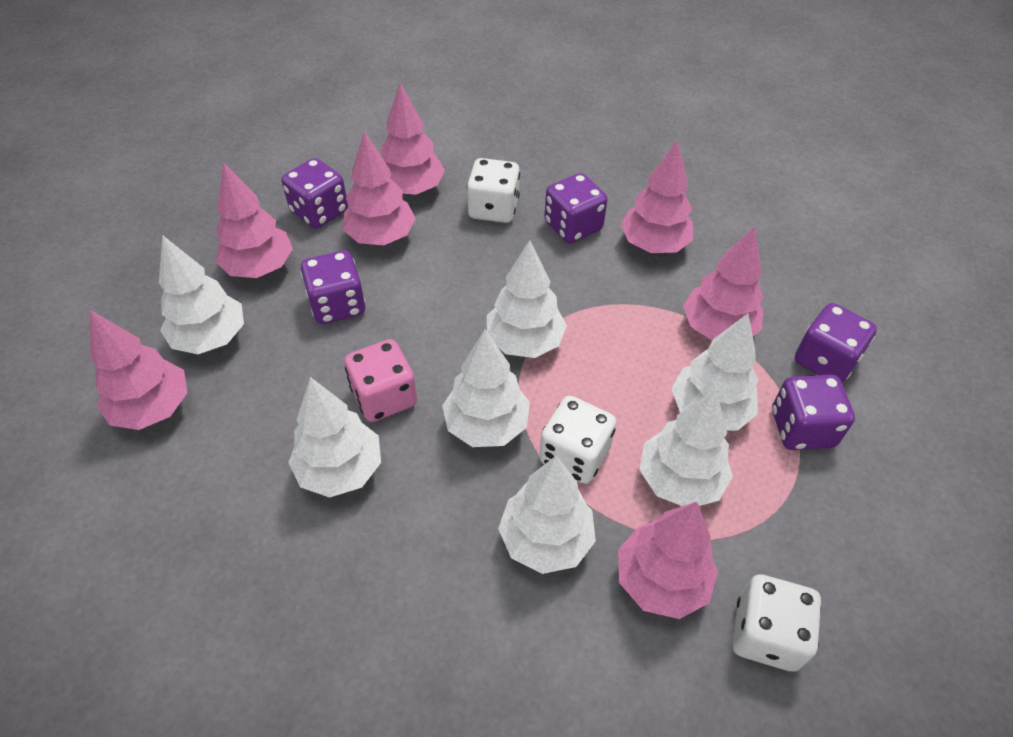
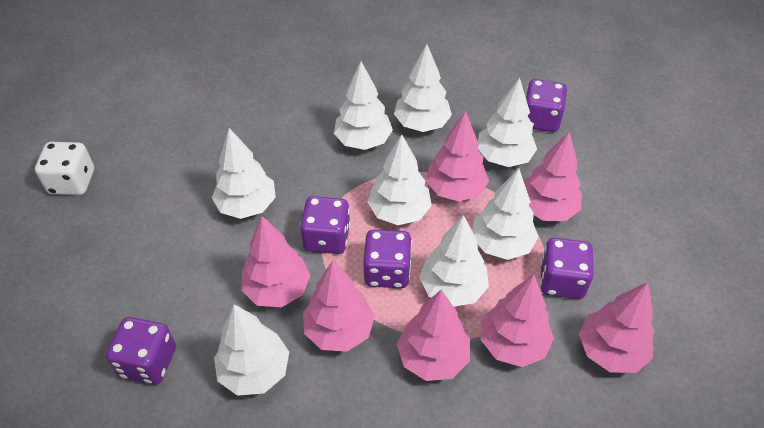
pink dice: 1 -> 0
white dice: 3 -> 1
white tree: 7 -> 8

